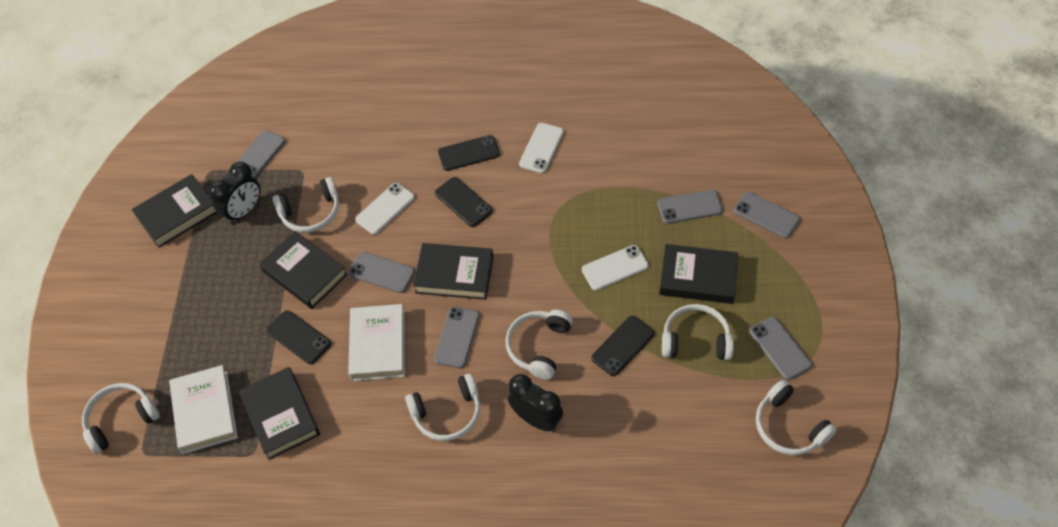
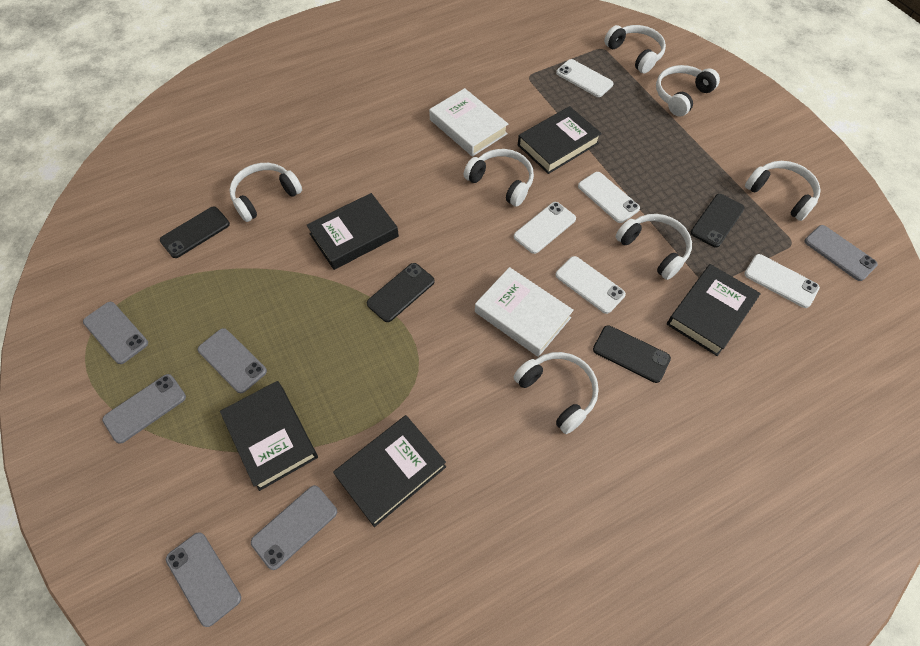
black clock: 2 -> 0
white headphones: 6 -> 7
white phone: 3 -> 5

